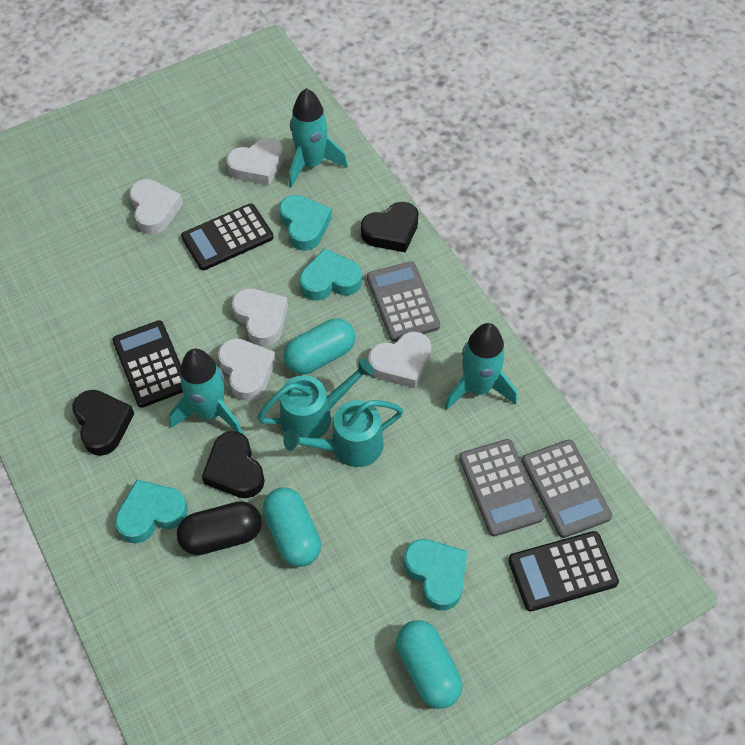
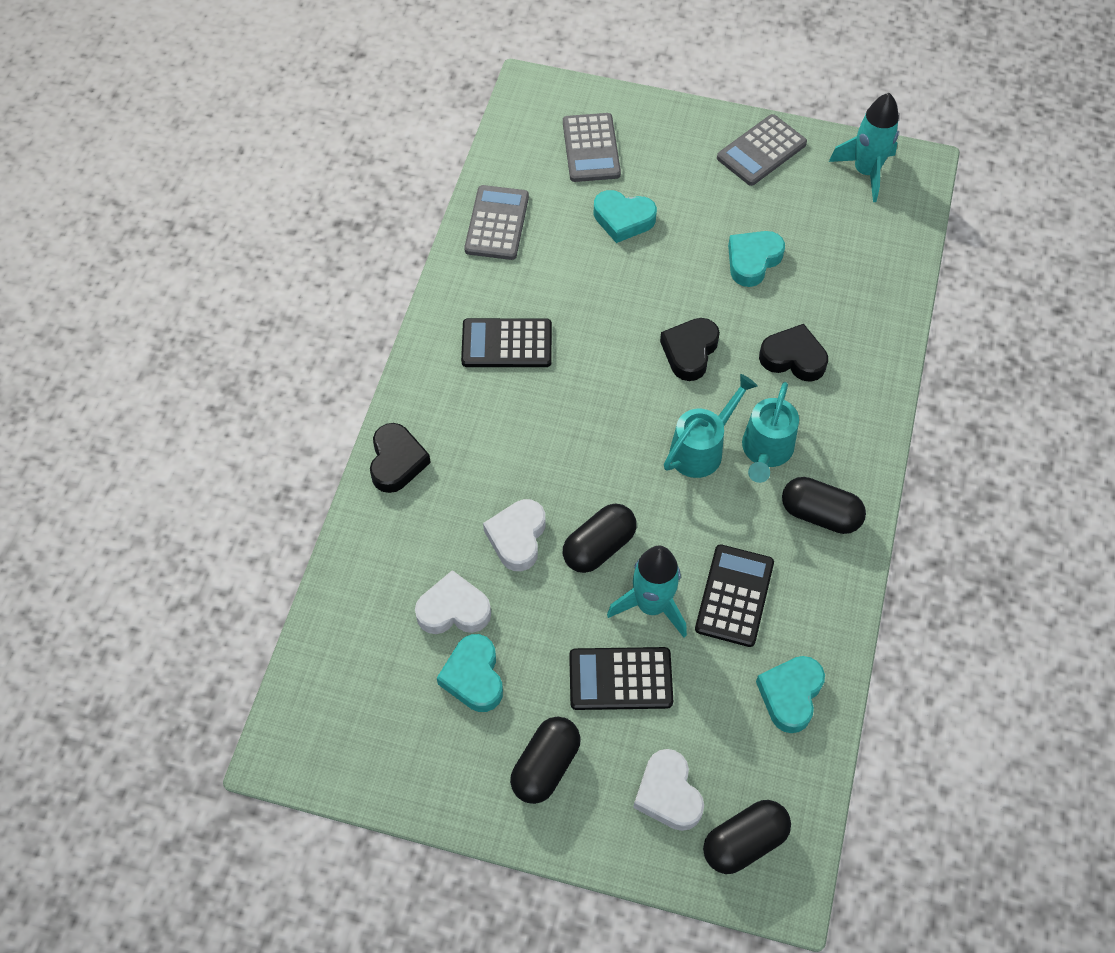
black capsule: 1 -> 4
turquoise capsule: 3 -> 0
turquoise rocket: 3 -> 2
white heart: 5 -> 3

